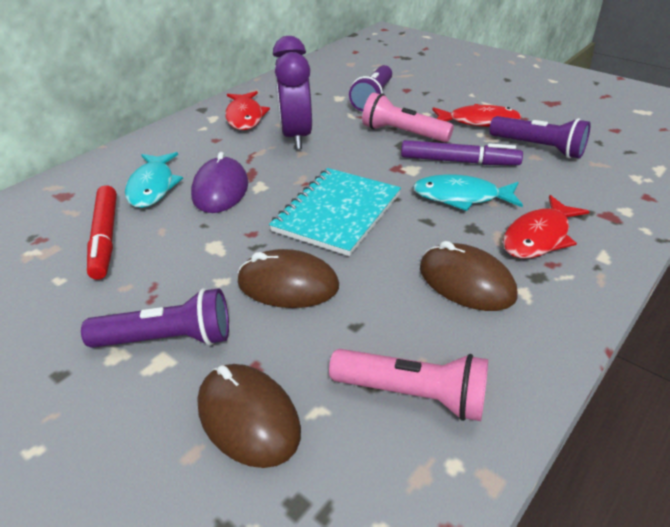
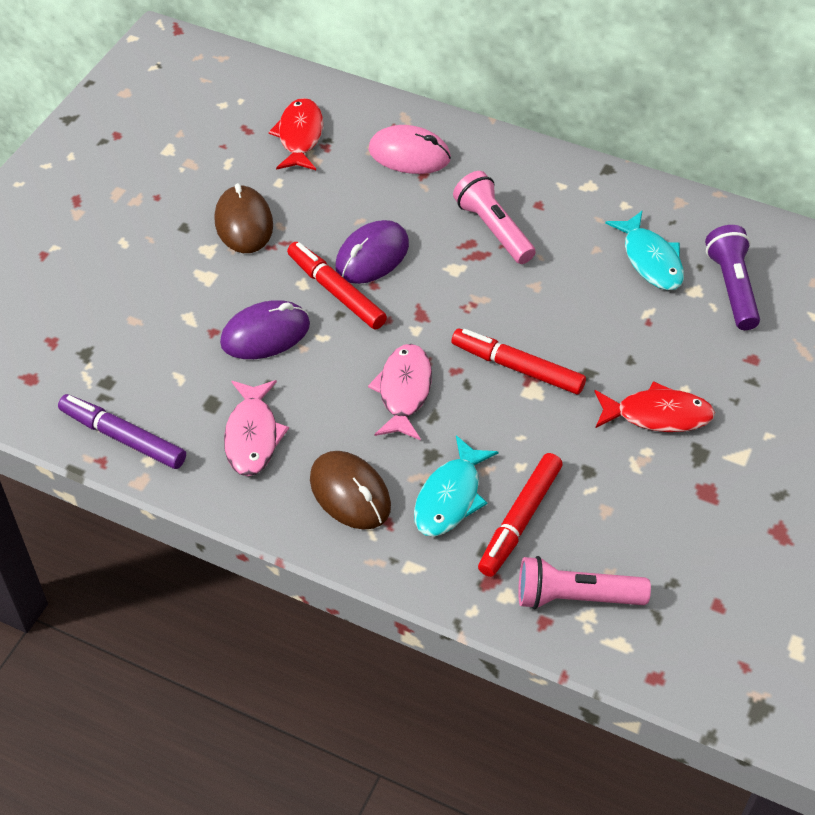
brown mouse: 3 -> 2
pink fish: 0 -> 2
pink mouse: 0 -> 1
purple clock: 1 -> 0
purple flashlight: 3 -> 1
purple mouse: 1 -> 2
red fish: 3 -> 2
red marker: 1 -> 3
turquoise notebook: 1 -> 0

